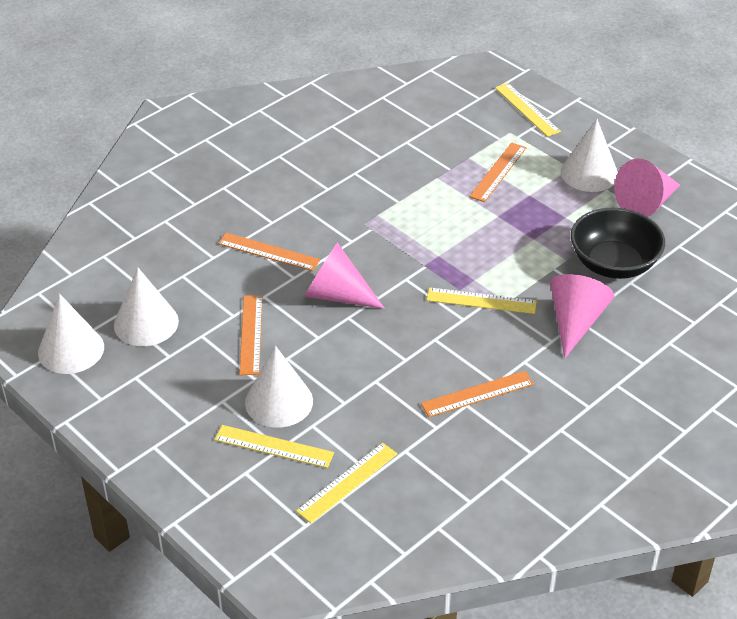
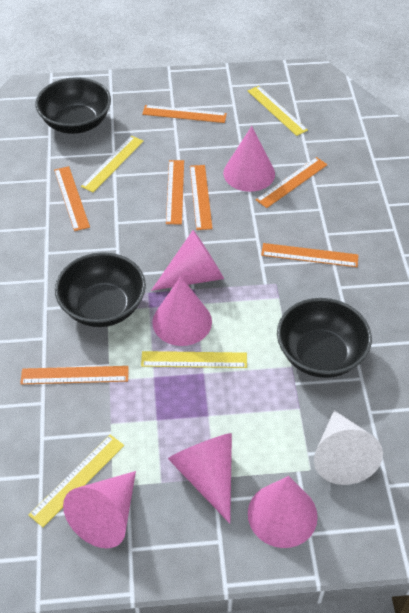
black bowl: 1 -> 3
orange ruler: 4 -> 7
pink cone: 3 -> 6
white cone: 4 -> 1

